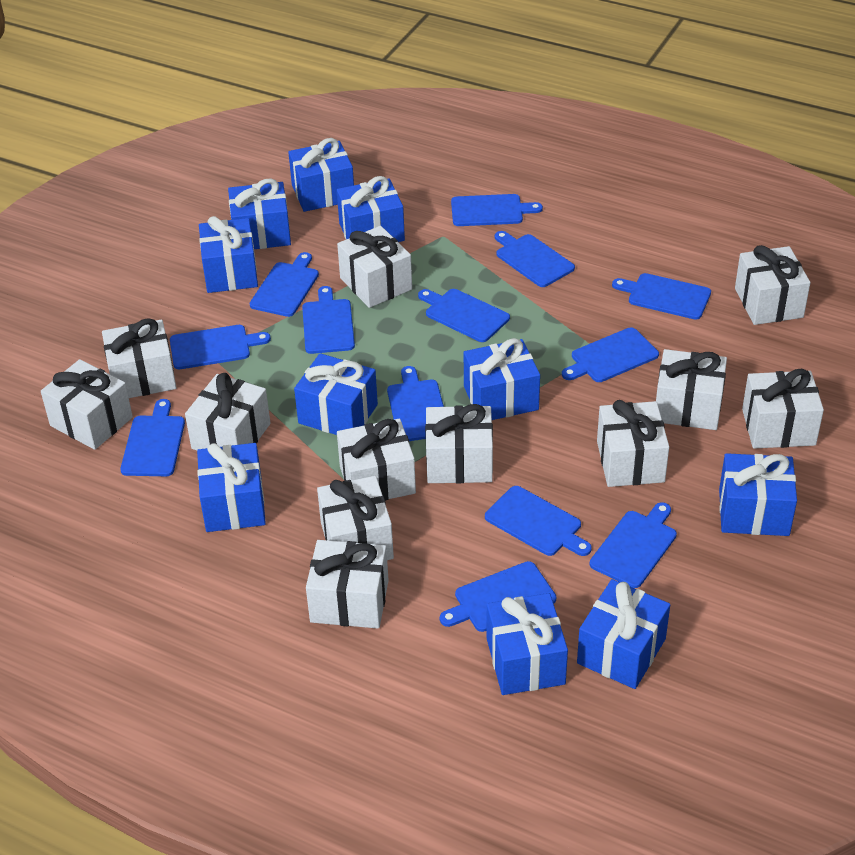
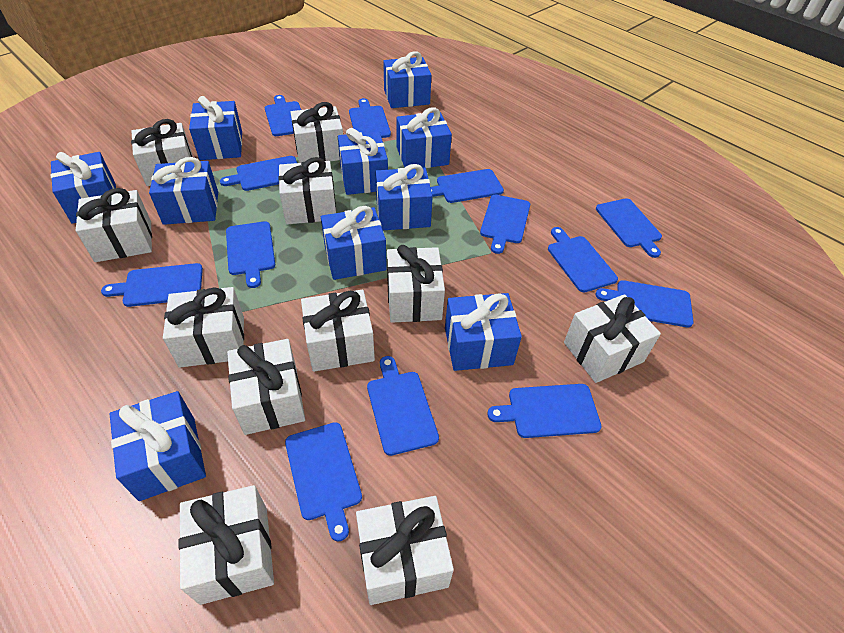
white gift: 12 -> 11

